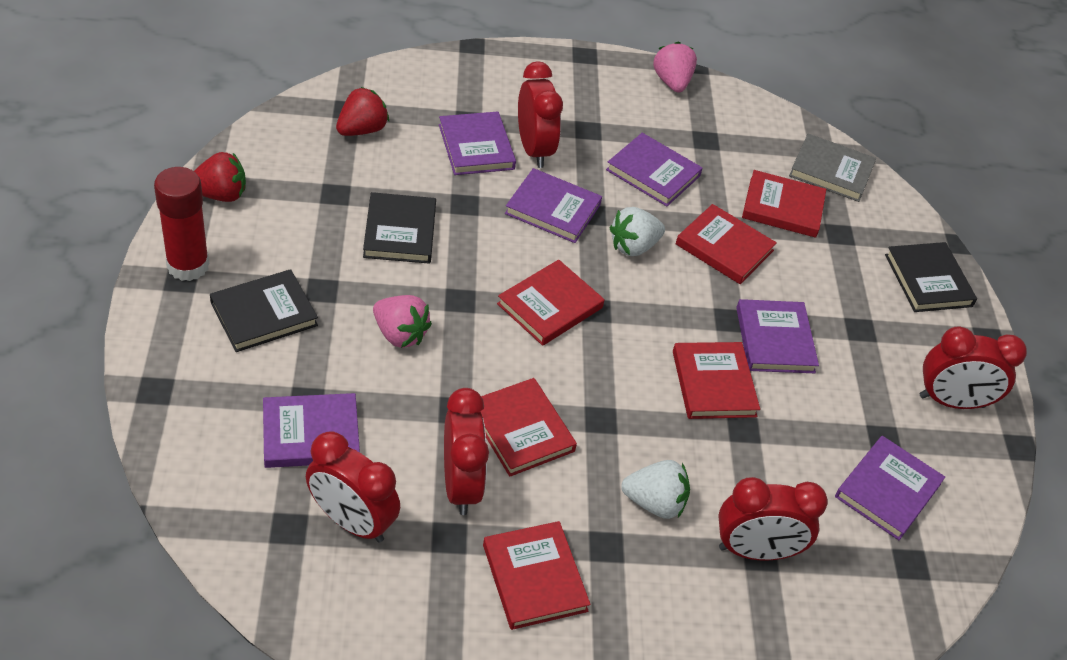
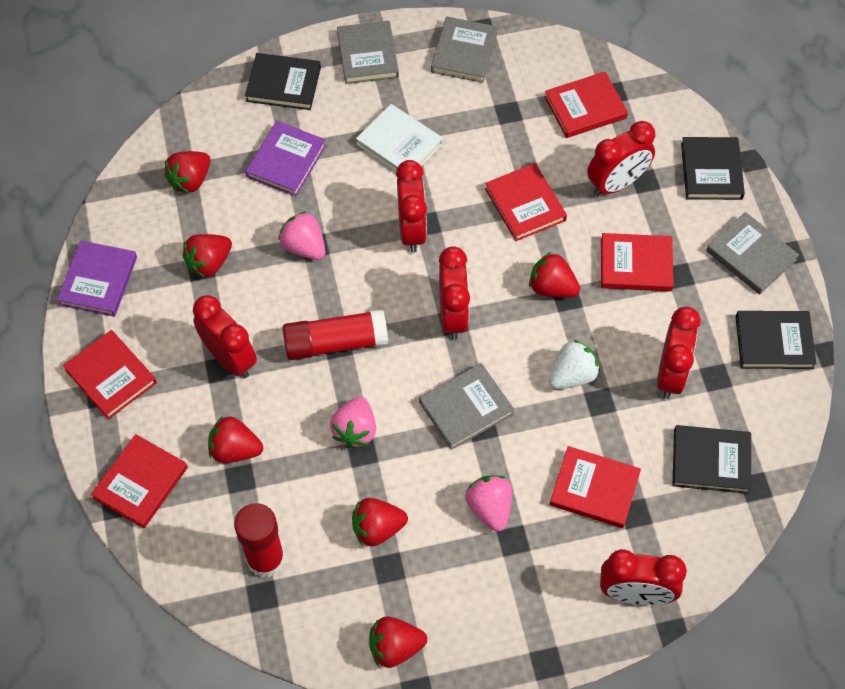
black book: 3 -> 4
grey book: 1 -> 4
pink strawberry: 2 -> 3
purple book: 6 -> 2
red clock: 5 -> 6
red glue stick: 1 -> 2
red strawberry: 2 -> 6
white book: 0 -> 1
white strawberry: 2 -> 1

